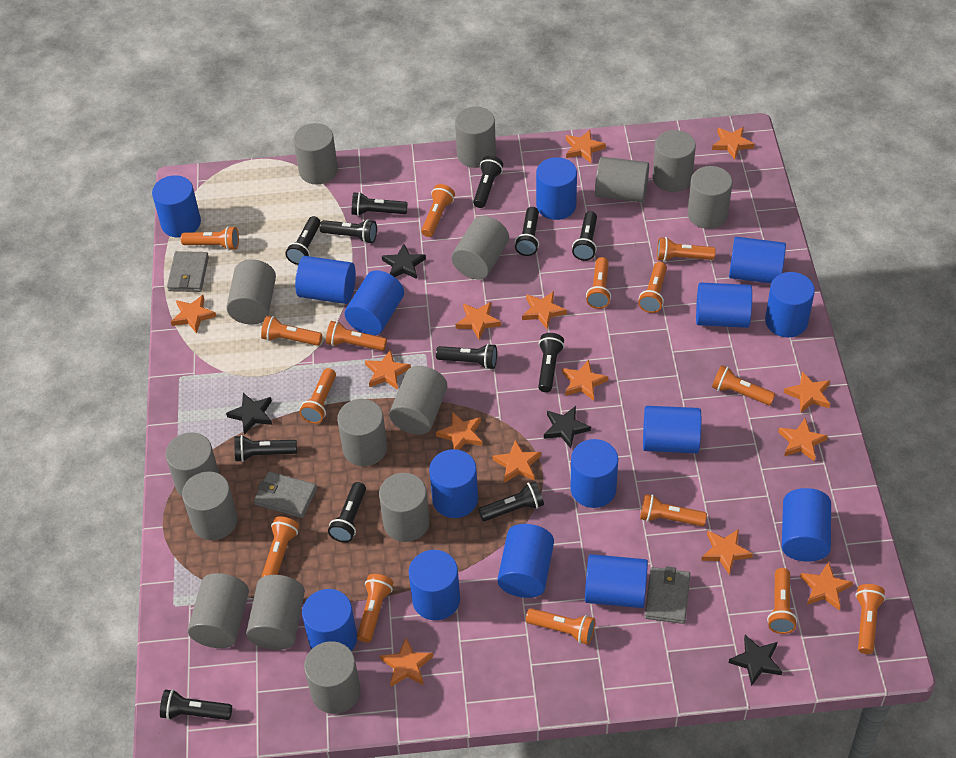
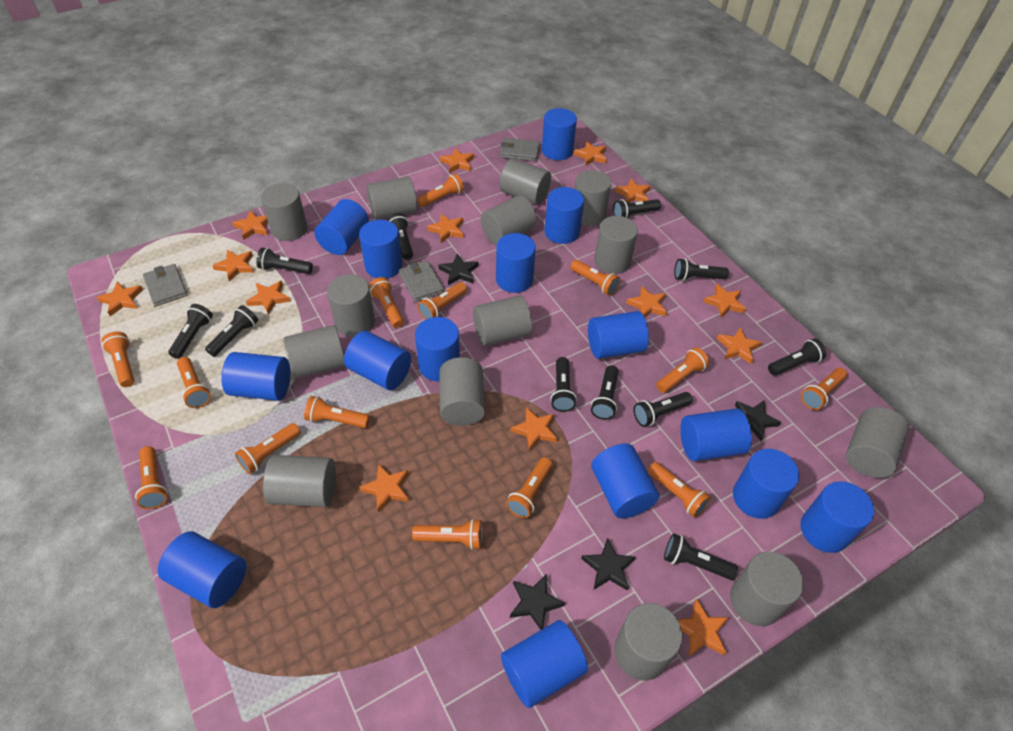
black flashlight: 12 -> 11
grey cylinder: 15 -> 14
orange flashlight: 15 -> 14

